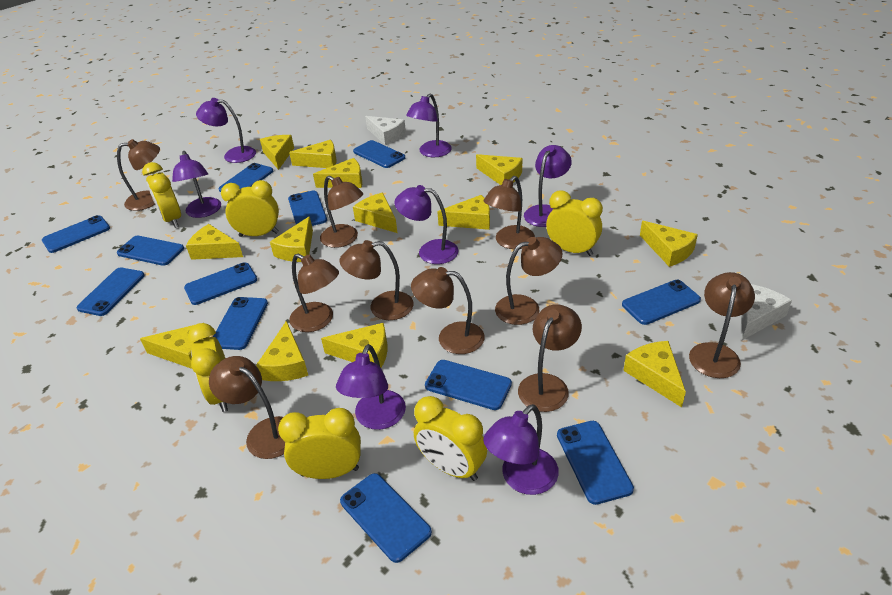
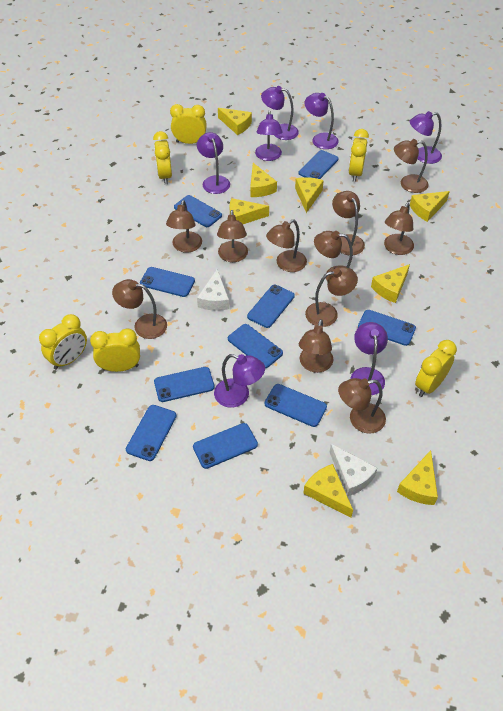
blue phone: 12 -> 10
brown lamp: 10 -> 11
yellow cheese: 13 -> 8

